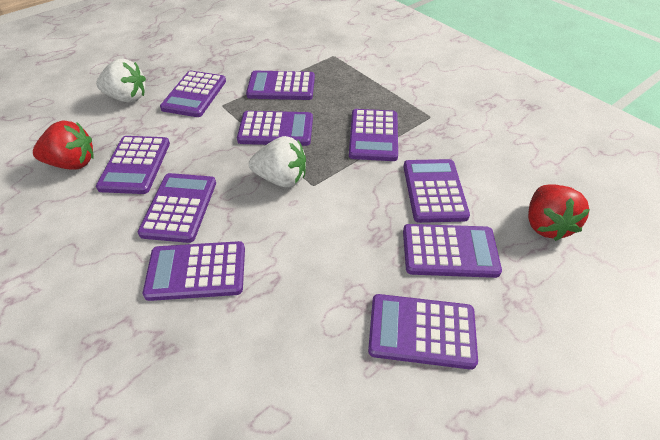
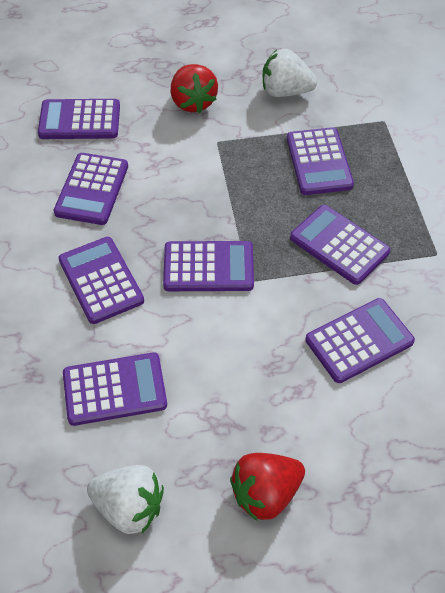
purple calculator: 10 -> 8

